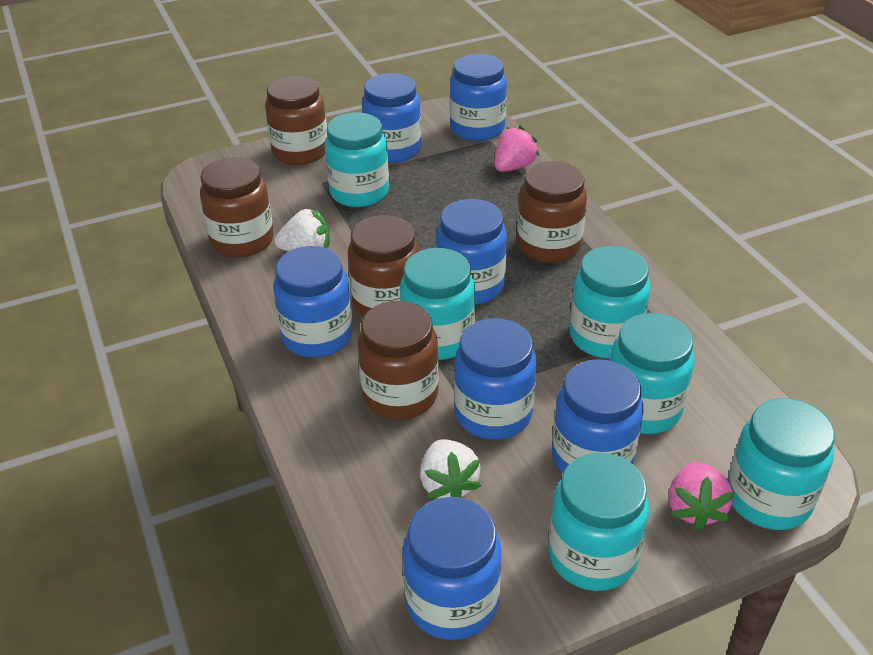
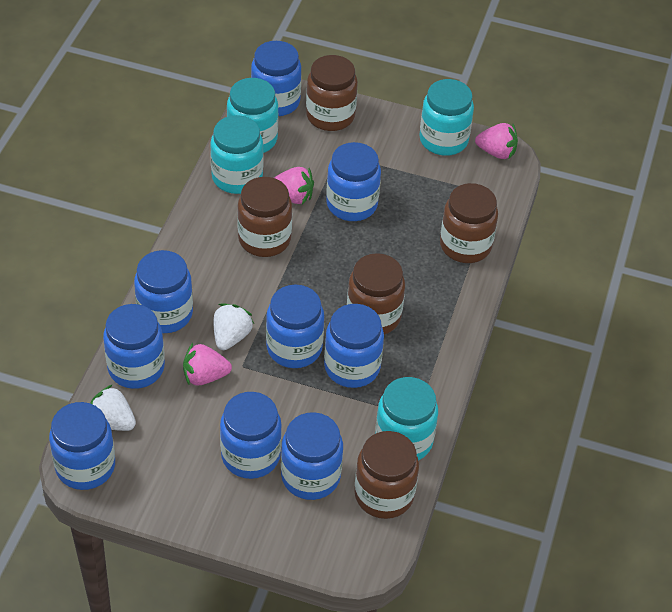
blue jar: 7 -> 9
pink strawberry: 2 -> 3
turquoise jar: 6 -> 4

